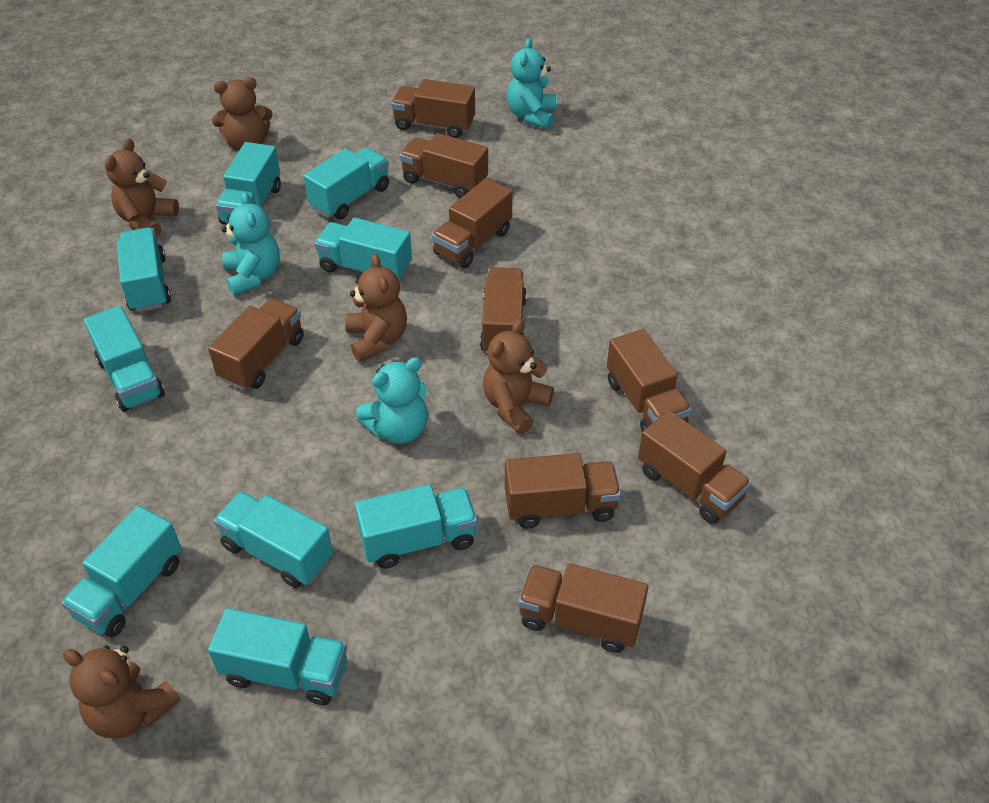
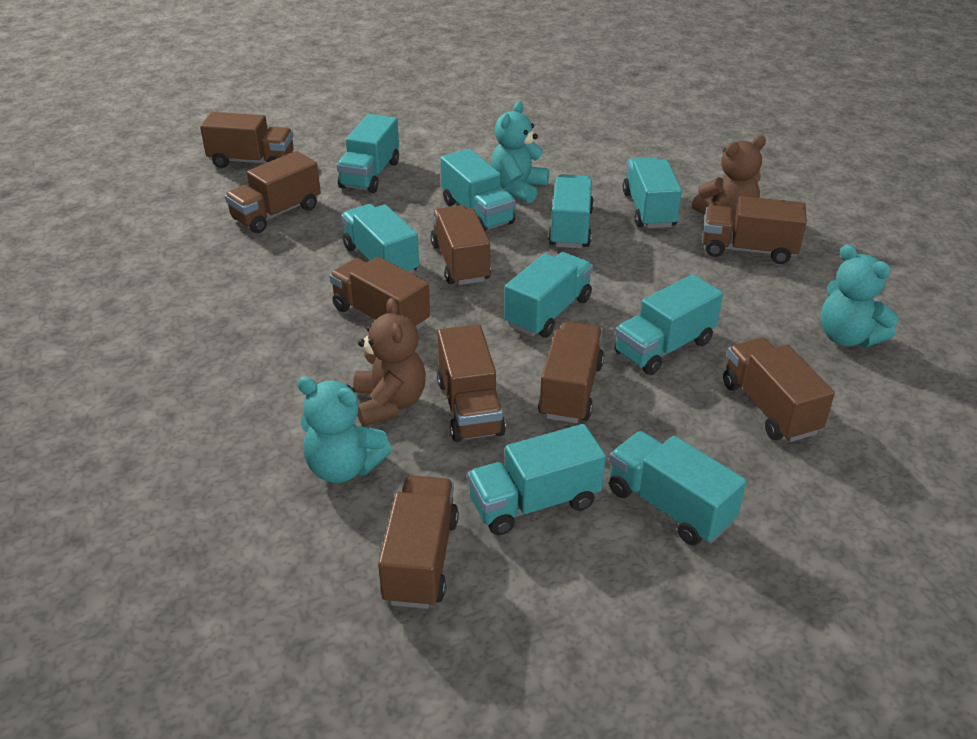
brown teddy bear: 5 -> 2

